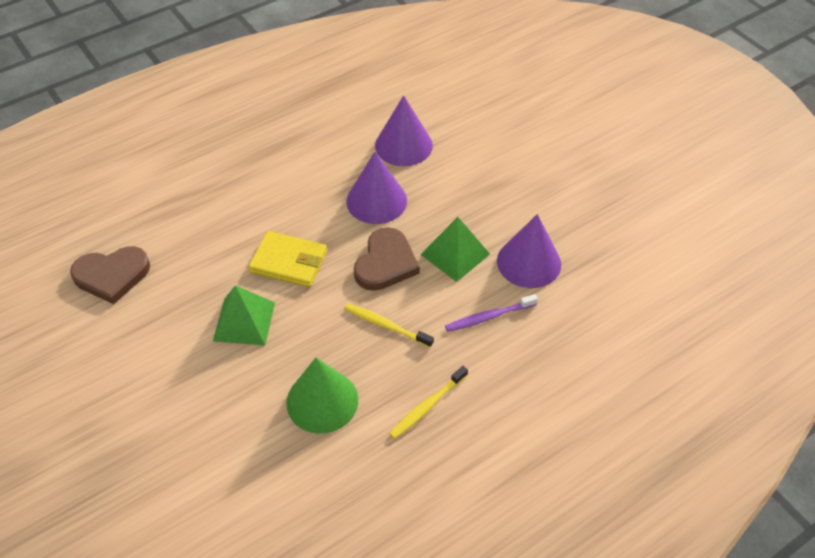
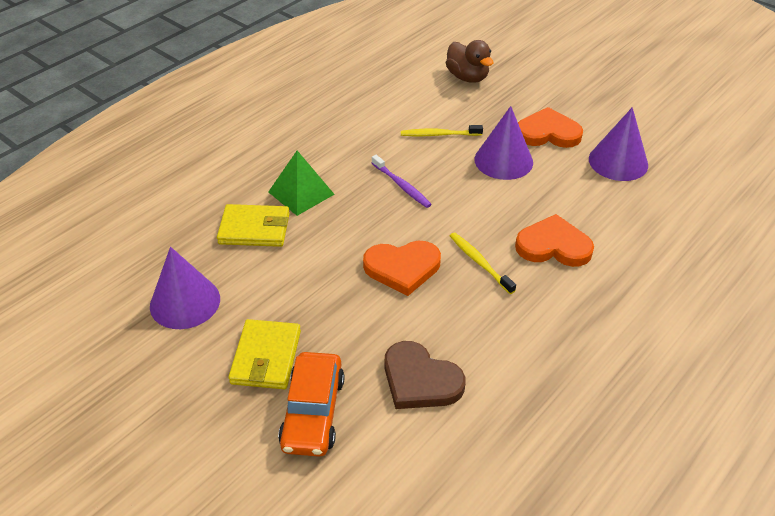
brown duck: 0 -> 1
brown heart: 2 -> 1
green cone: 1 -> 0
green pyramid: 2 -> 1
orange car: 0 -> 1
orange heart: 0 -> 3
yellow wallet: 1 -> 2

